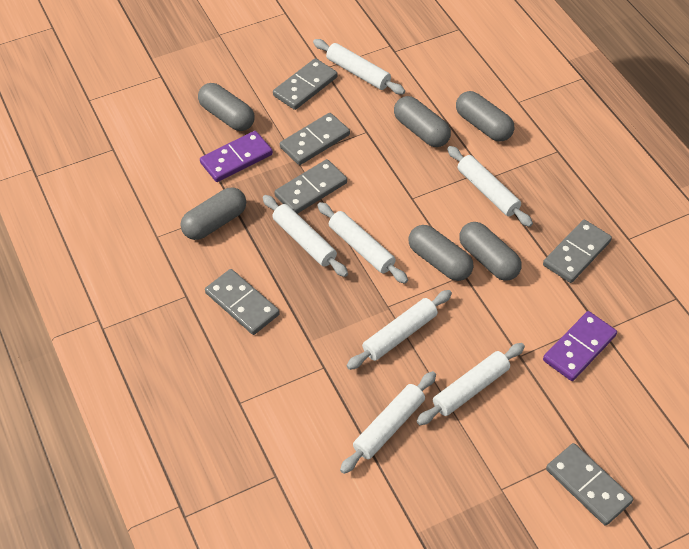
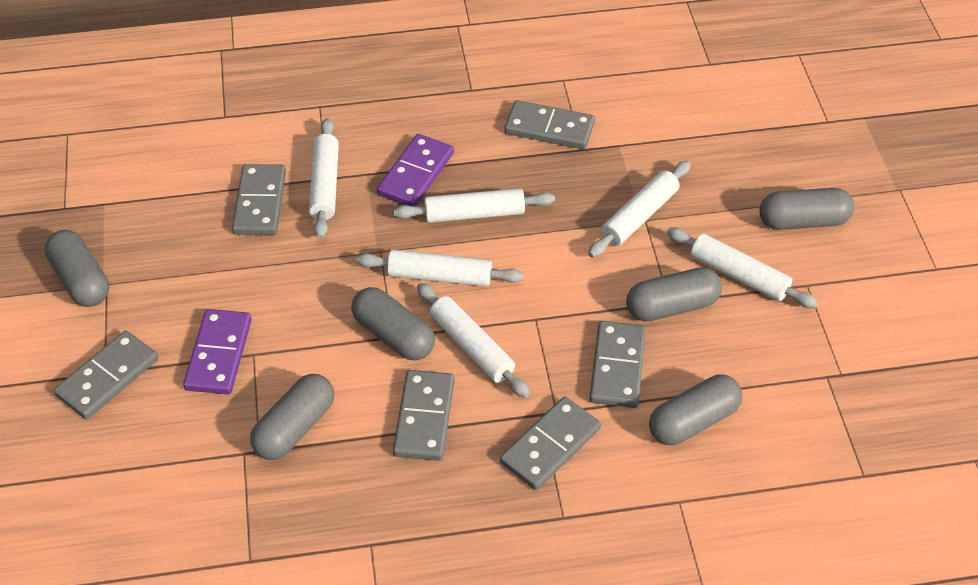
white rolling pin: 7 -> 6

